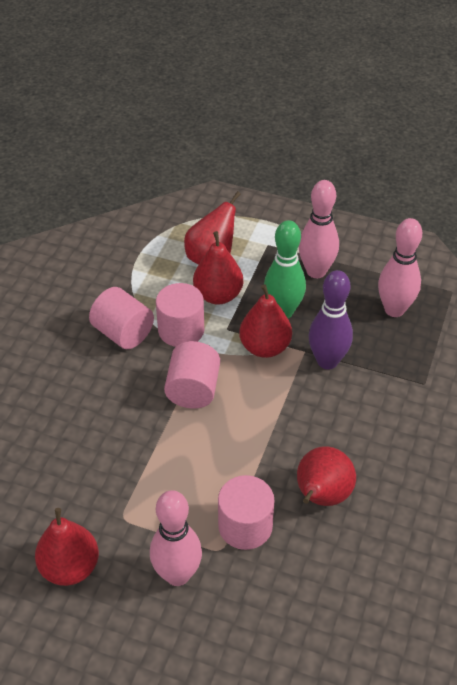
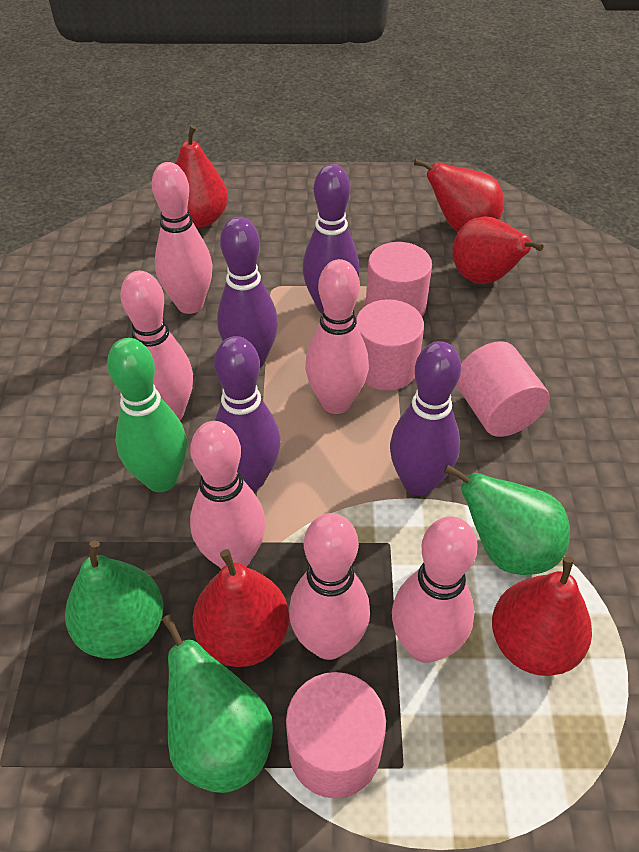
green pear: 0 -> 3
pink bowling pin: 3 -> 6
purple bowling pin: 1 -> 4

